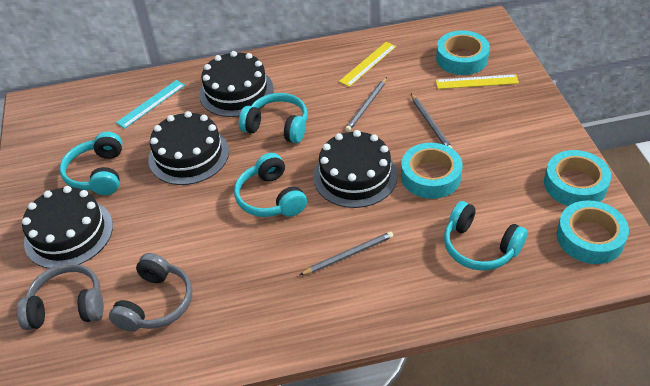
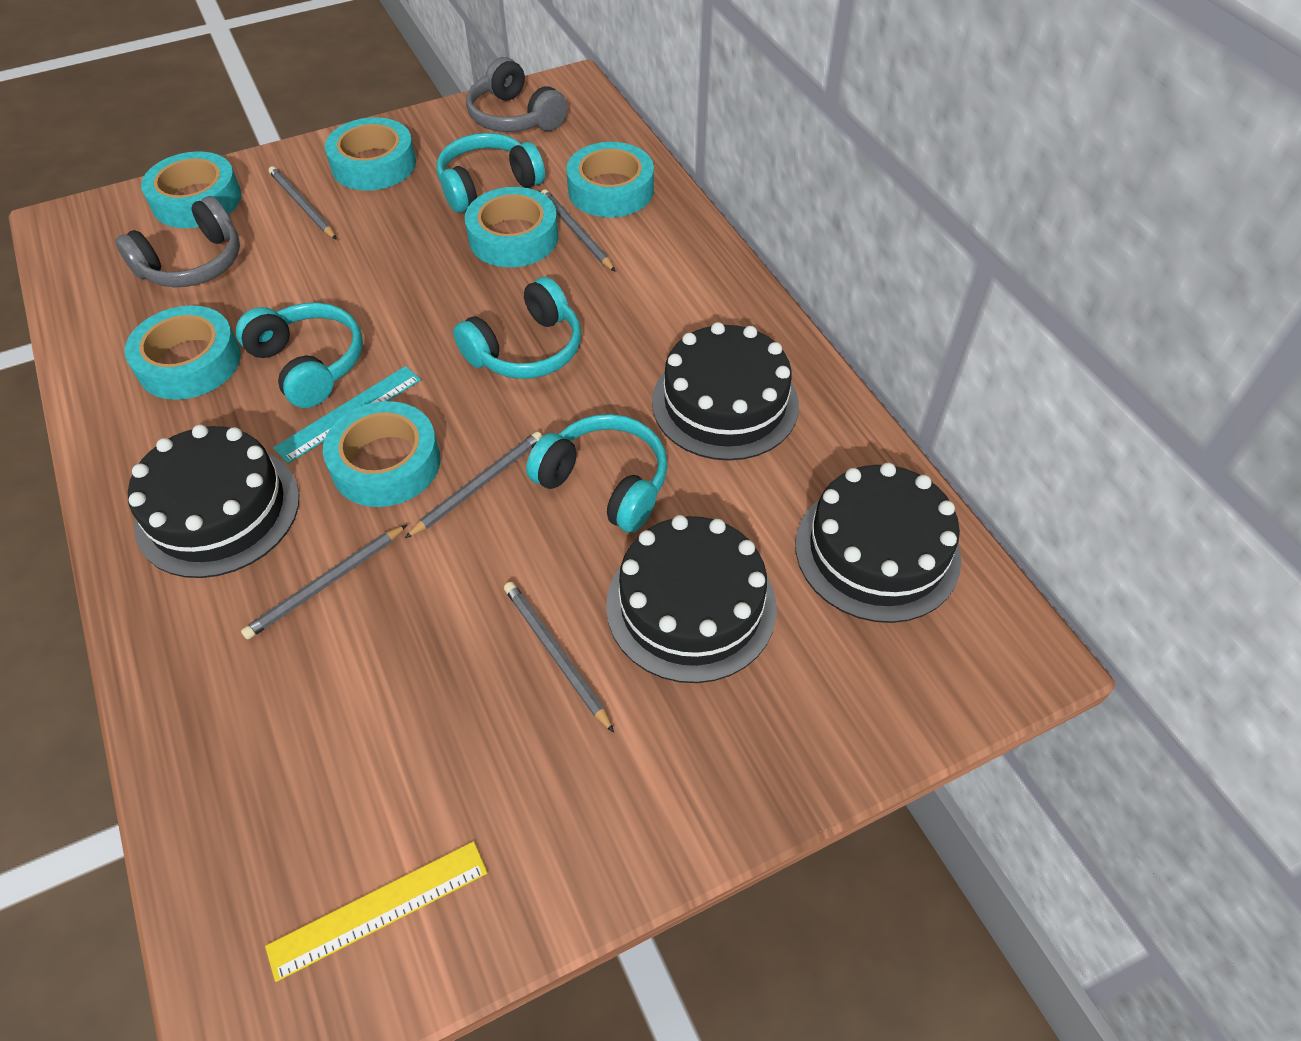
grey pencil: 3 -> 5
turquoise tape: 4 -> 6
yellow ruler: 2 -> 1

